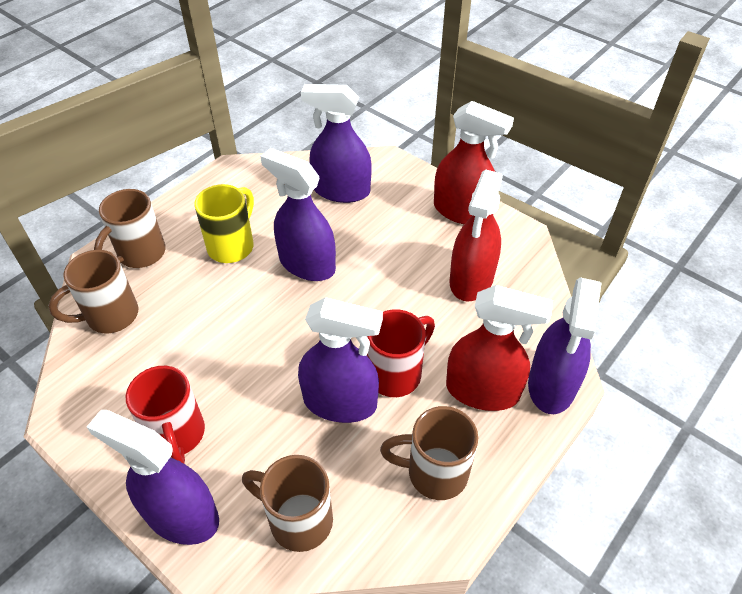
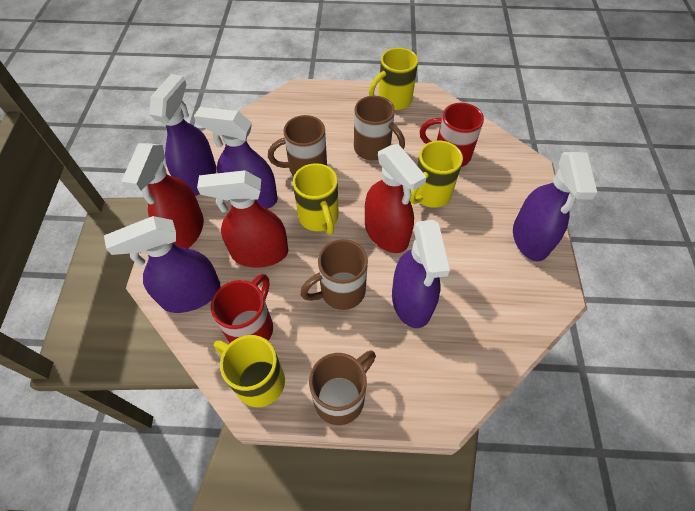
yellow mug: 1 -> 4

